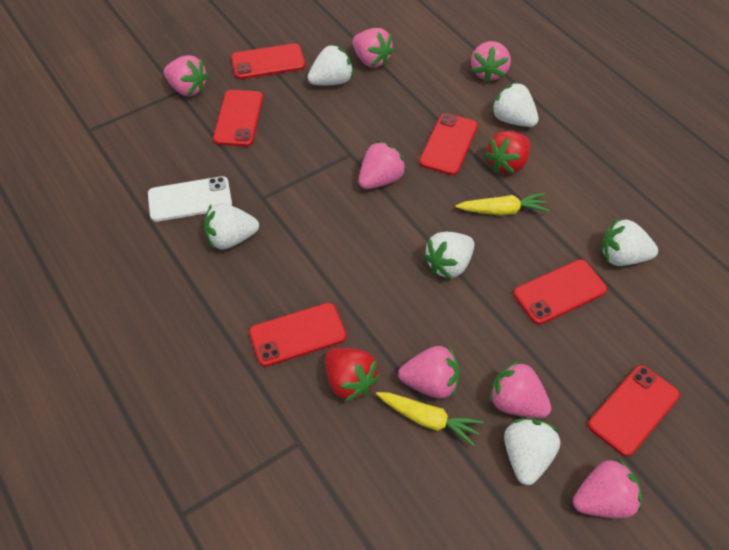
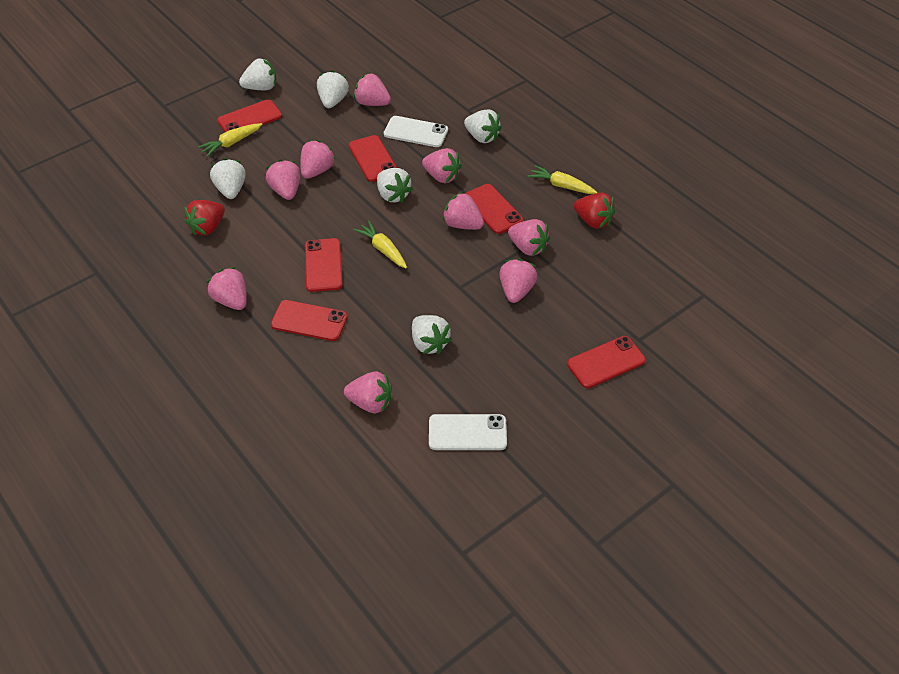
pink strawberry: 7 -> 9
white phone: 1 -> 2
yellow carrot: 2 -> 3

